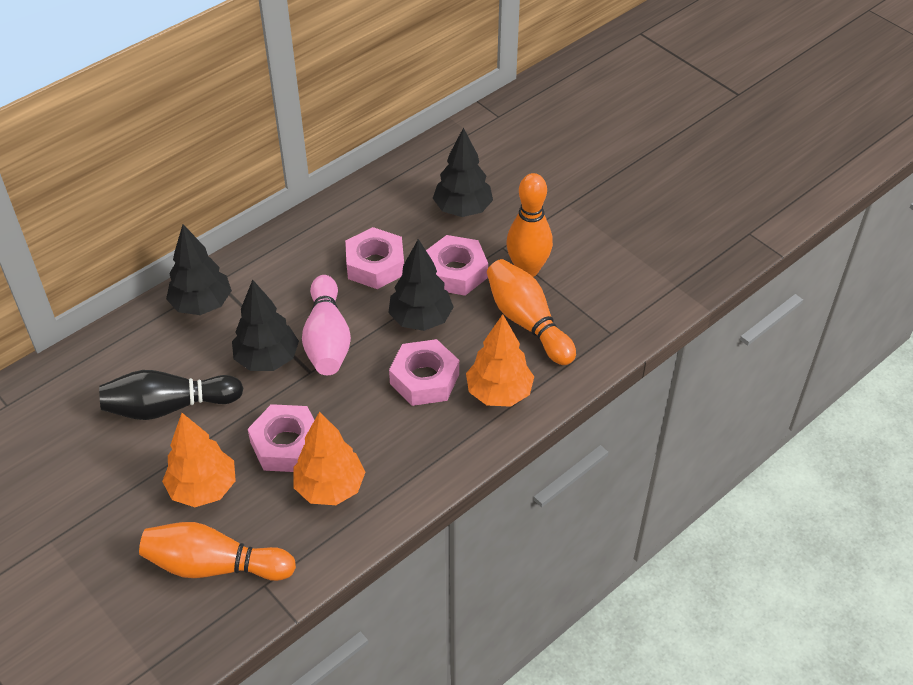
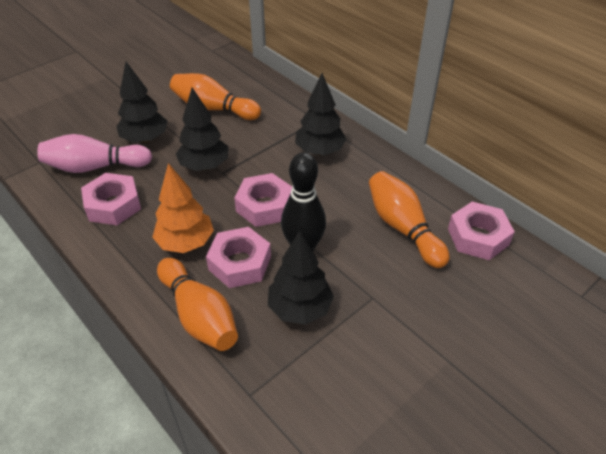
orange tree: 3 -> 1

